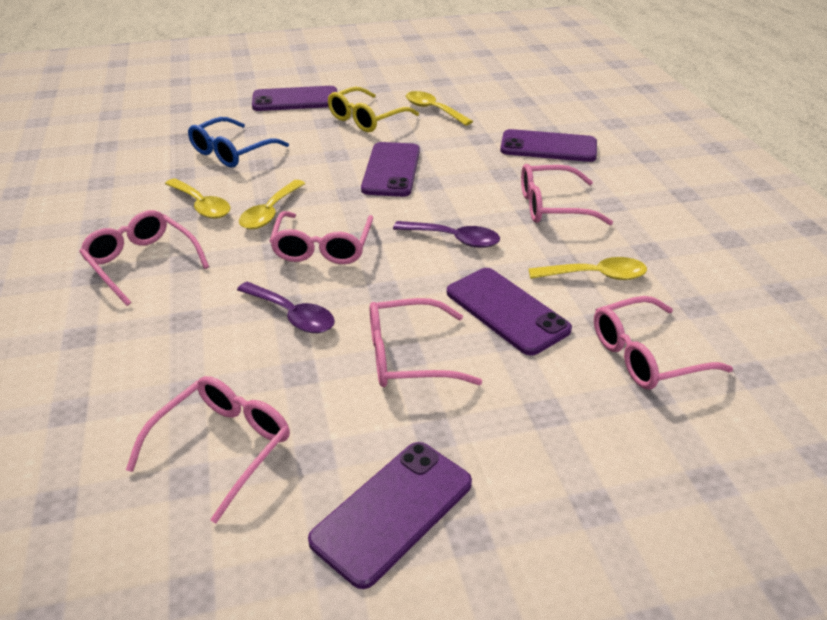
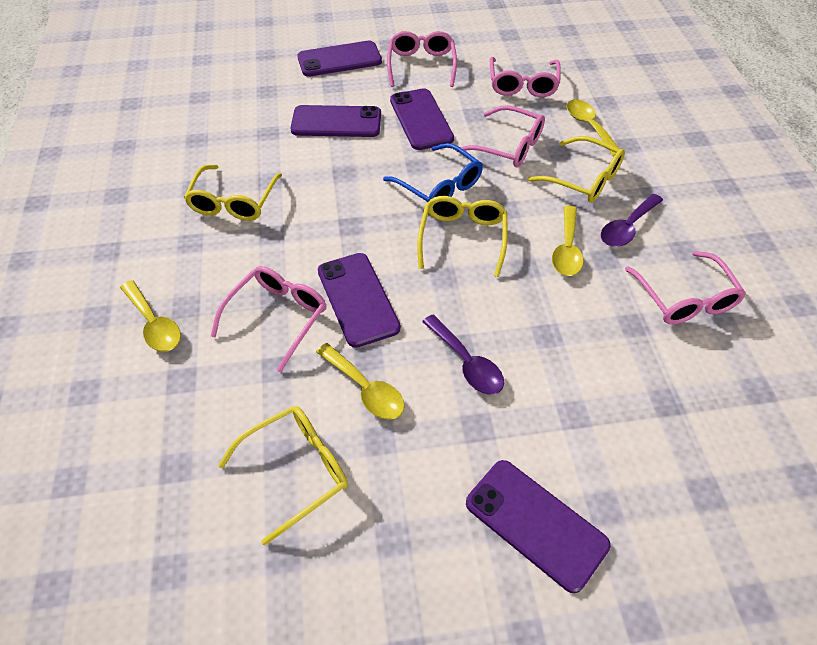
pink glasses: 6 -> 5
yellow glasses: 1 -> 4

